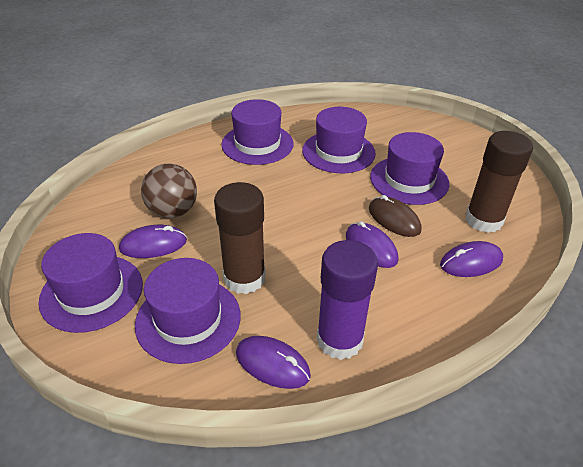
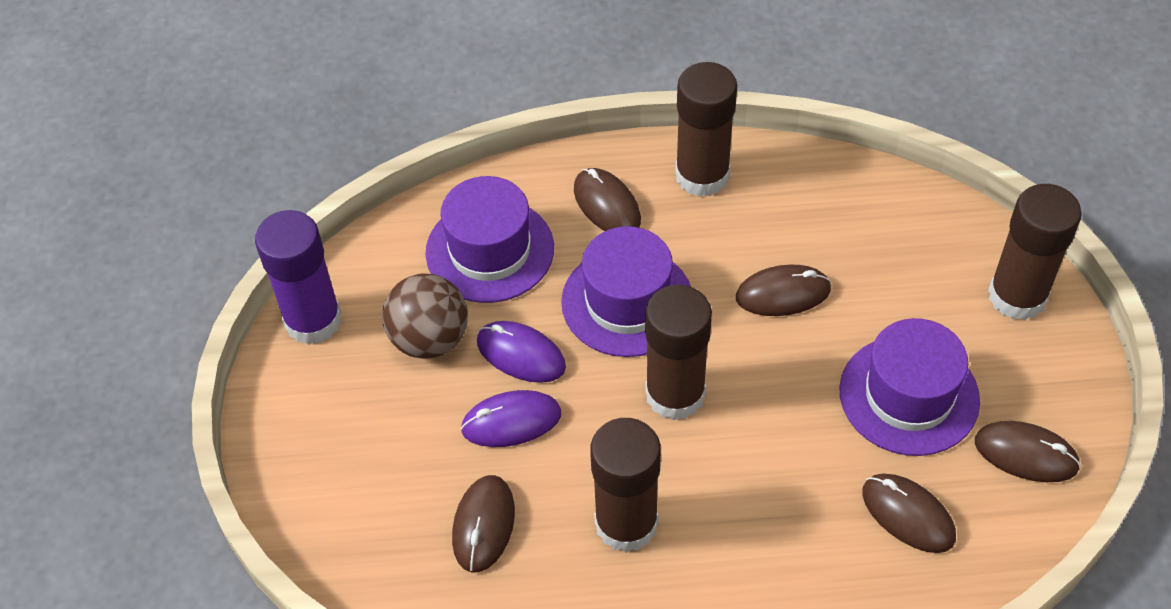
brown glue stick: 2 -> 4
brown mouse: 1 -> 5
purple hat: 5 -> 3
purple mouse: 4 -> 2

